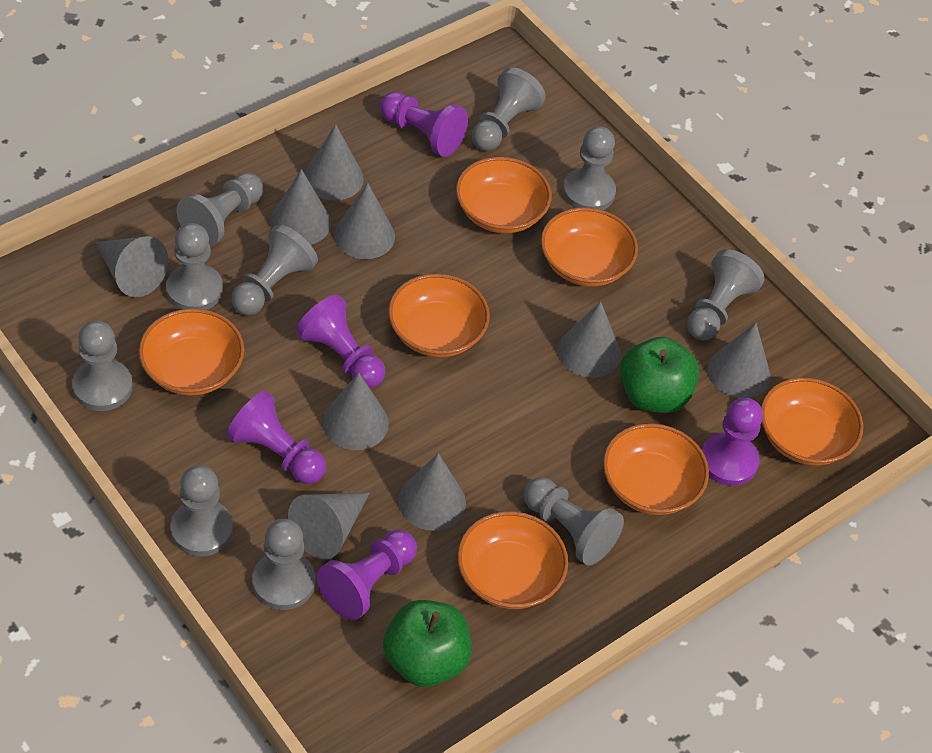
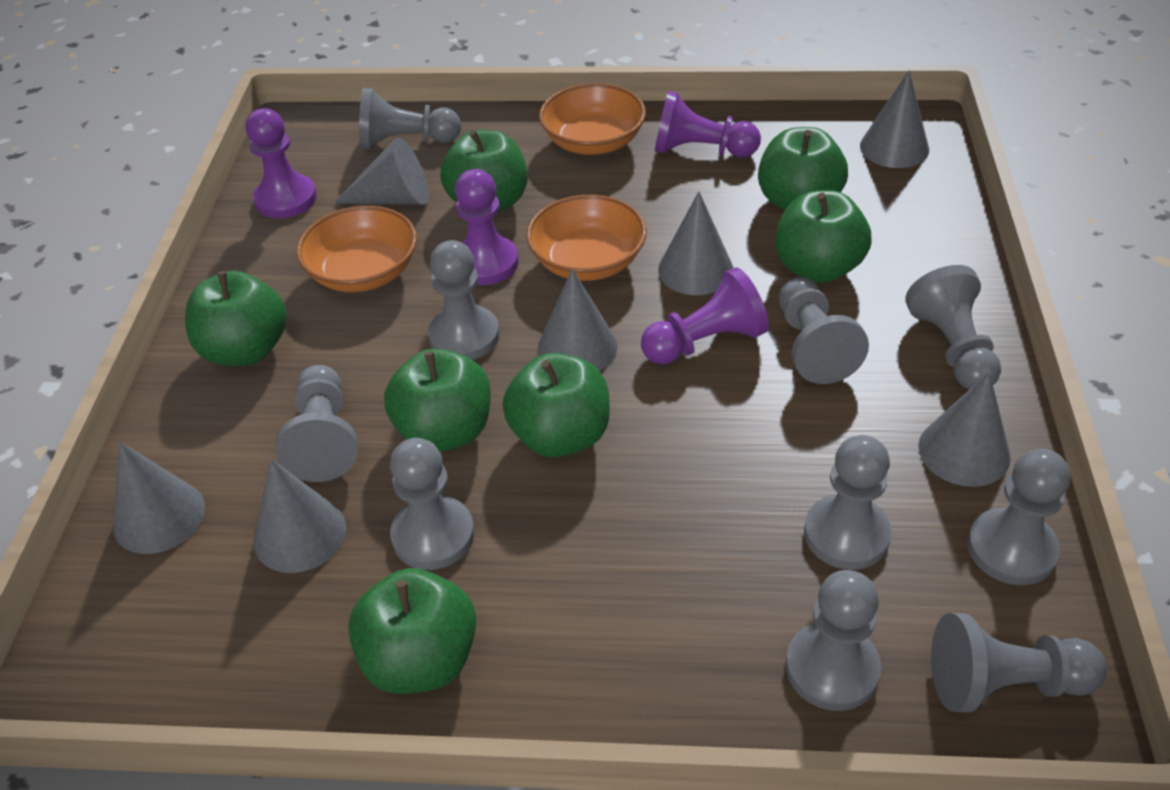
green apple: 2 -> 7
grey cone: 9 -> 7
orange bowl: 7 -> 3
purple pawn: 5 -> 4

